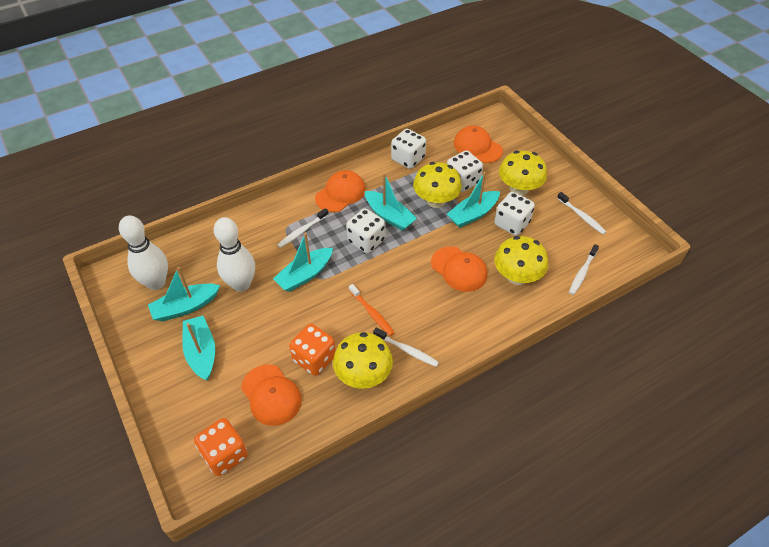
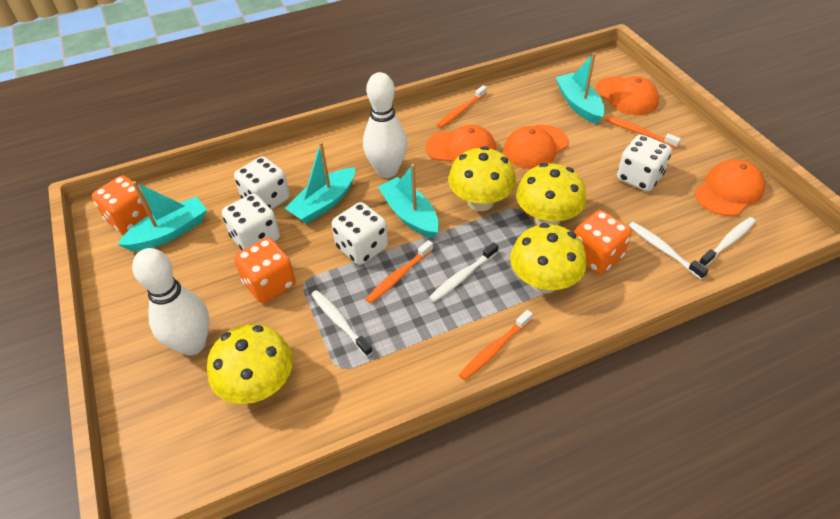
orange dice: 2 -> 3
orange toothbrush: 1 -> 4
turquoise boat: 5 -> 4

